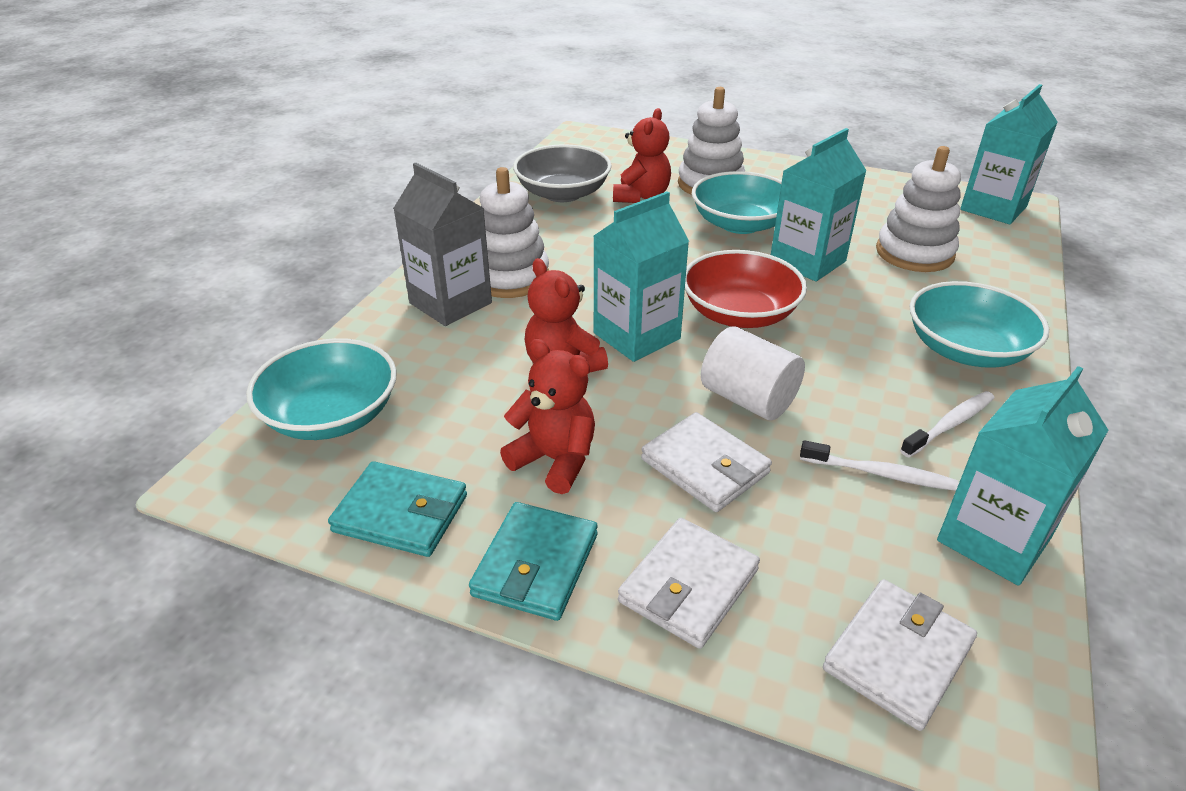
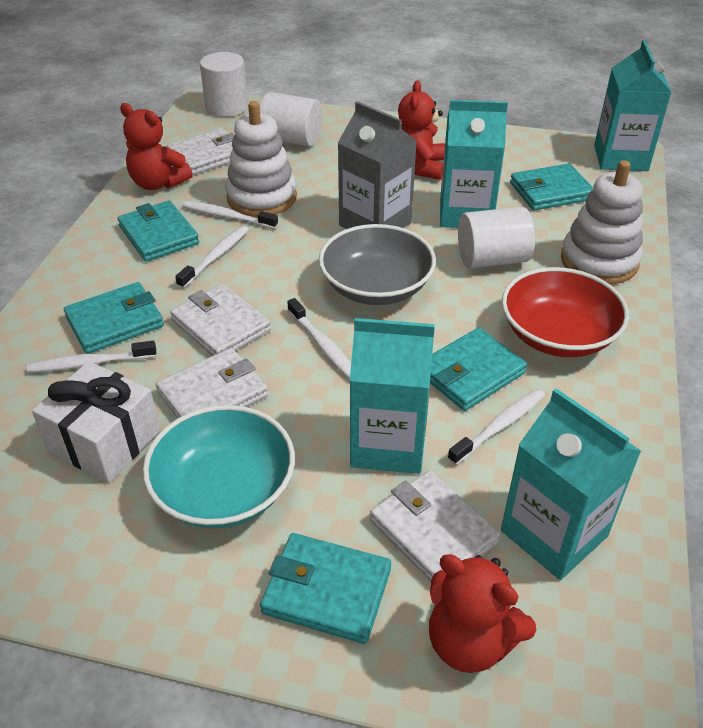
turquoise bowl: 3 -> 1
turquoise wallet: 2 -> 5
white cylinder: 1 -> 3
white gift: 0 -> 1
white stacking toy: 3 -> 2
white toothbrush: 2 -> 5
white wallet: 3 -> 4

